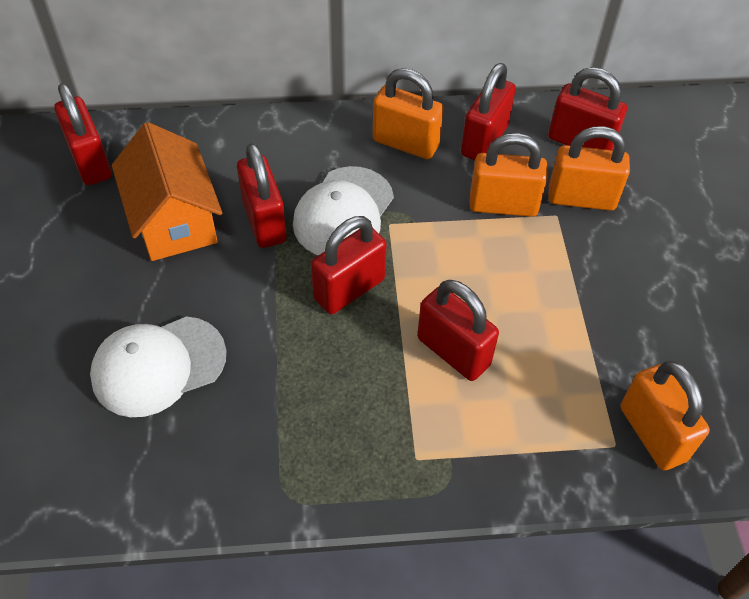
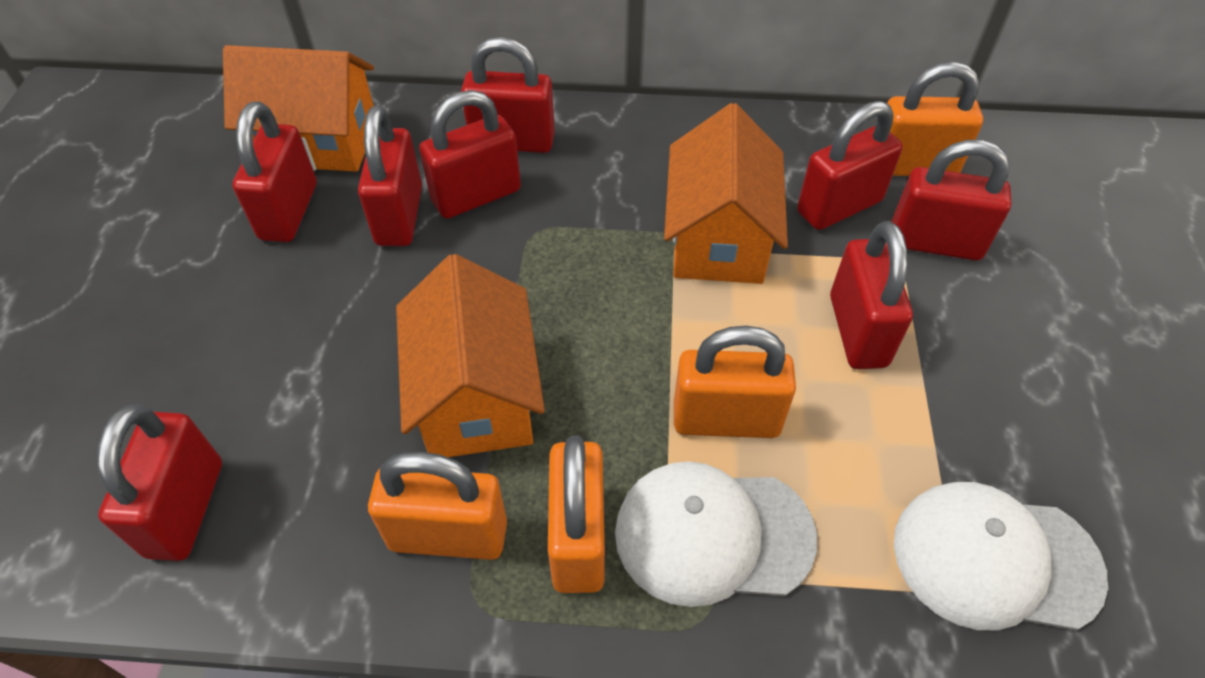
orange house: 1 -> 3
red padlock: 6 -> 8

